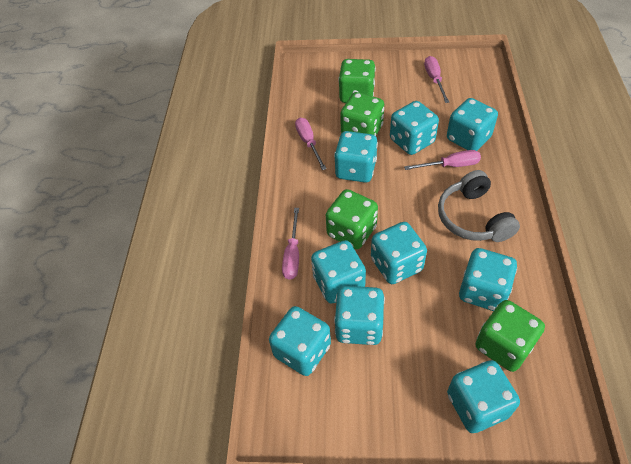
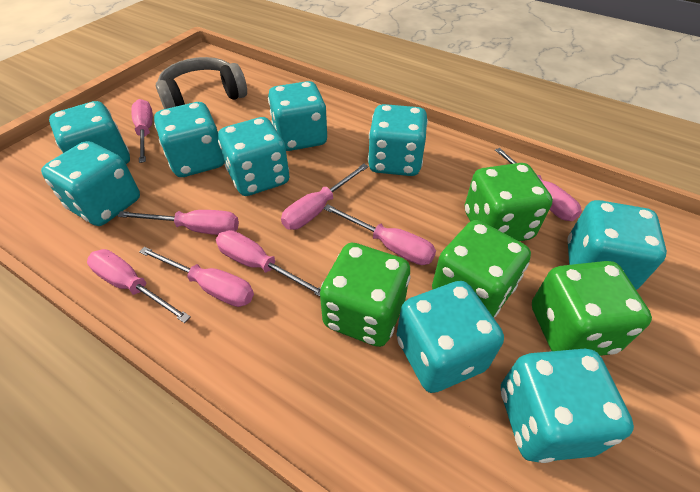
pink screwdriver: 4 -> 8

